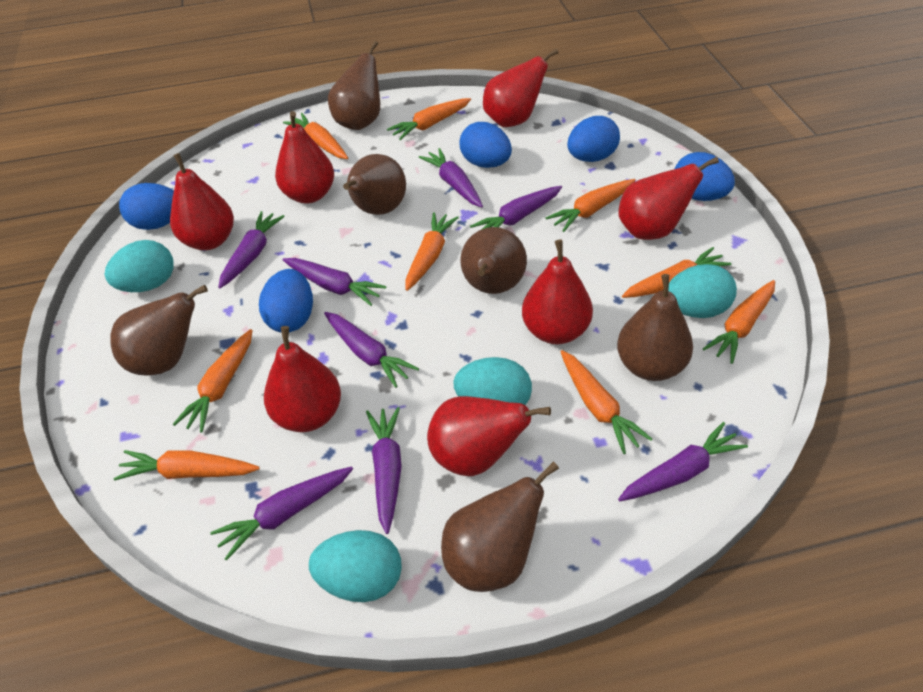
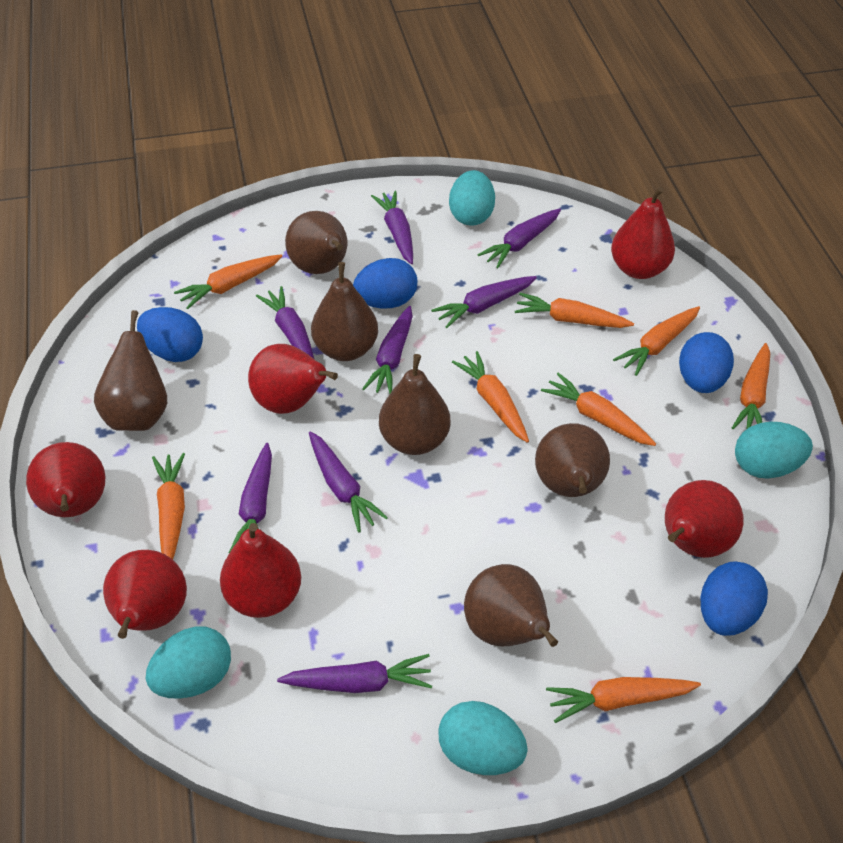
blue egg: 5 -> 4
orange carrot: 9 -> 8
red pear: 7 -> 6

